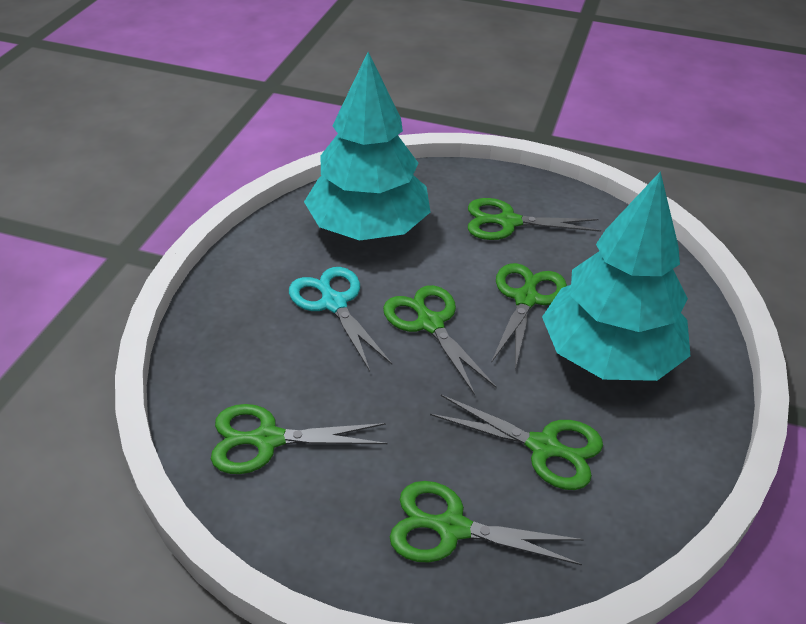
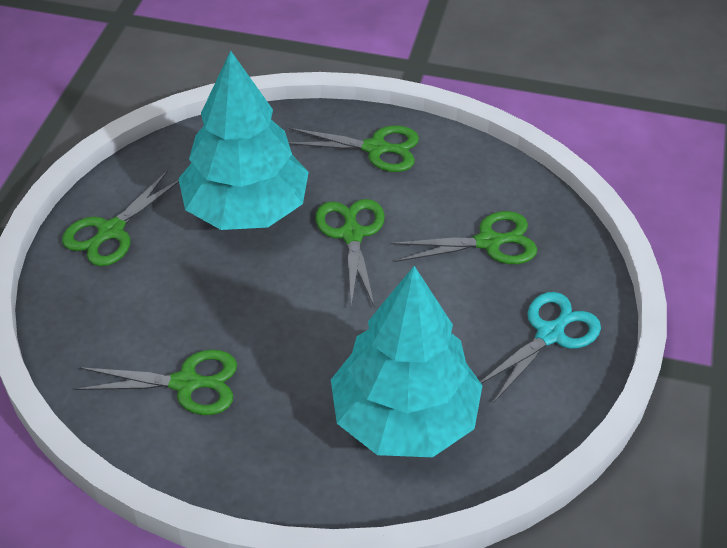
green scissors: 6 -> 5

